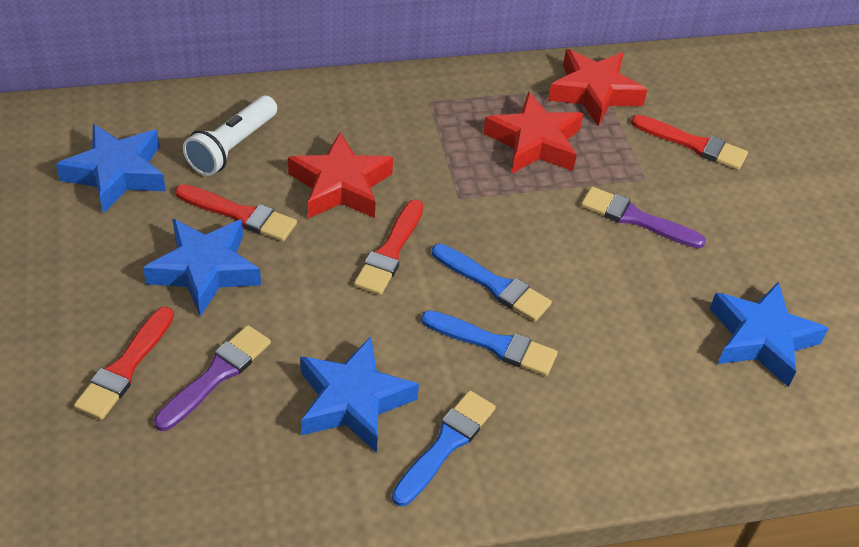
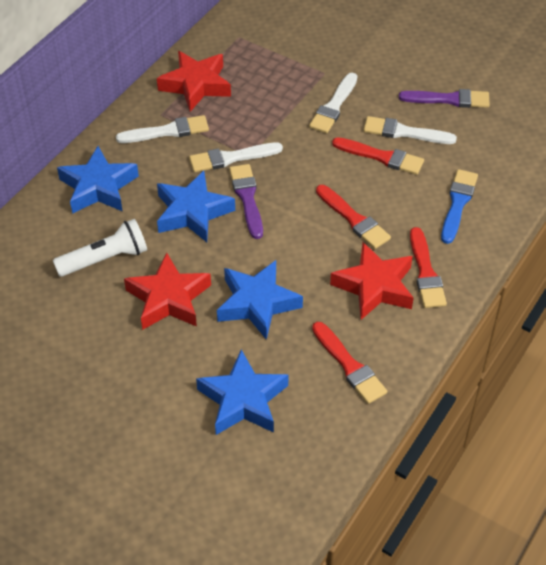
blue brush: 3 -> 1
white brush: 0 -> 4

